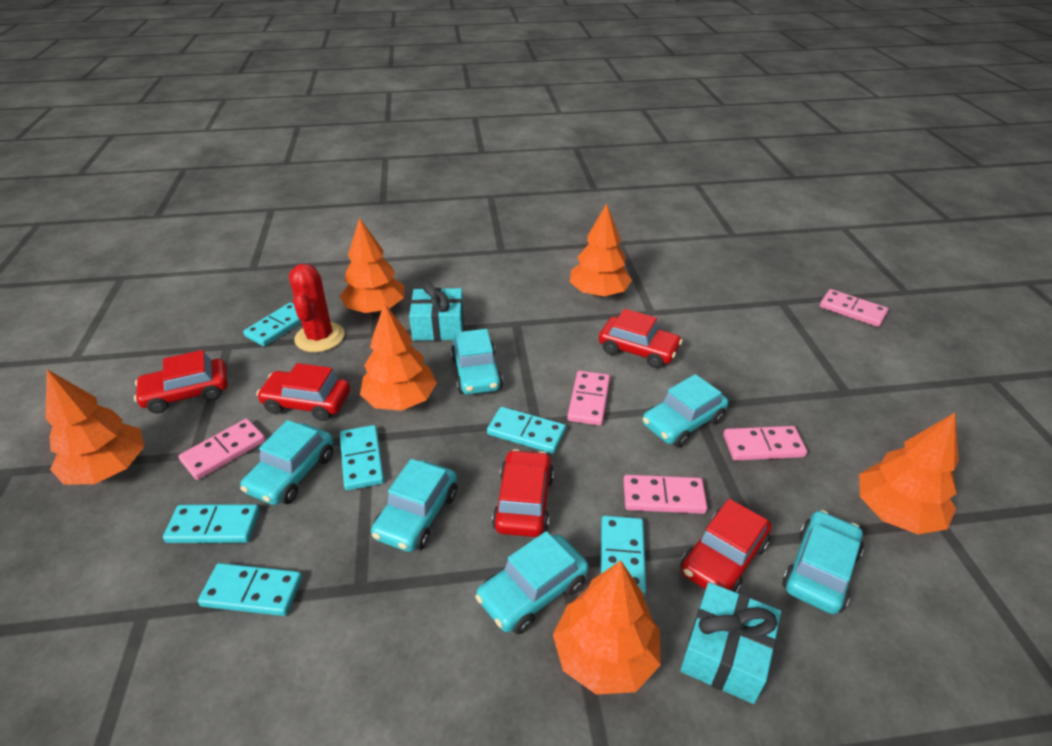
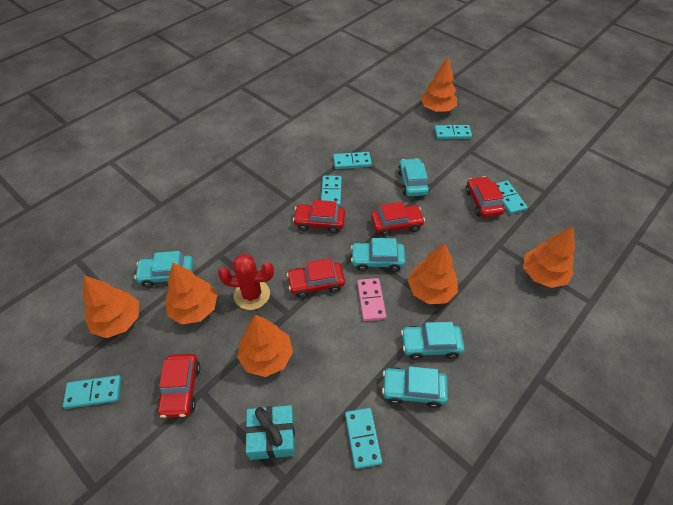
pink domino: 5 -> 1
turquoise car: 6 -> 5
turquoise gift: 2 -> 1

